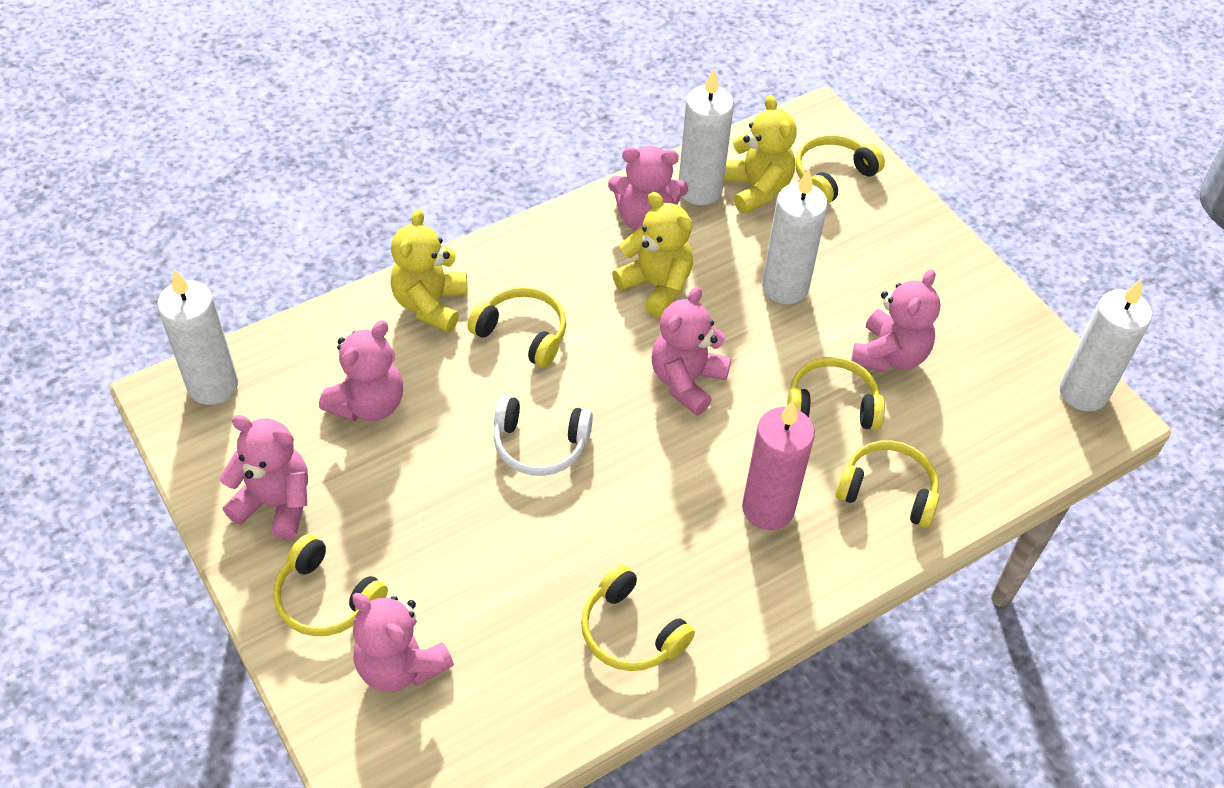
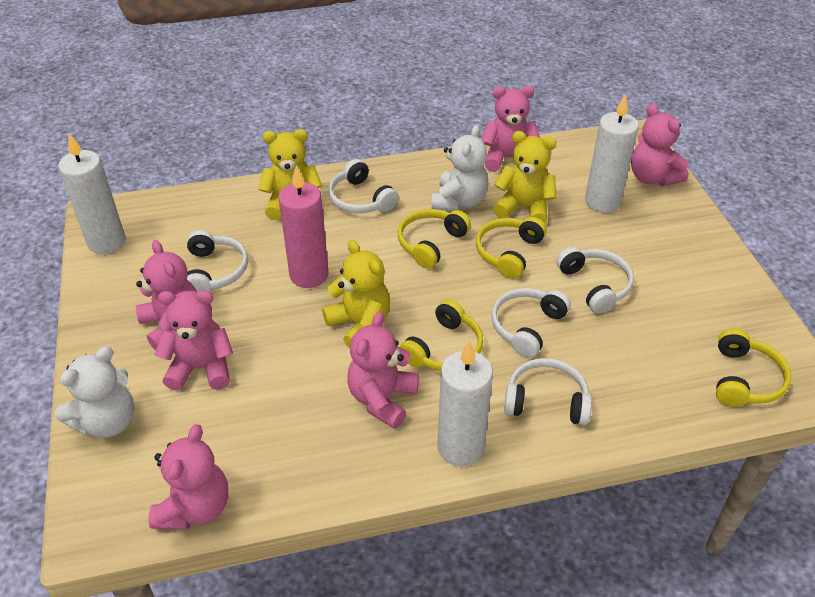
white candle: 4 -> 3
white headphones: 1 -> 5
white teddy bear: 0 -> 2
yellow headphones: 6 -> 4

